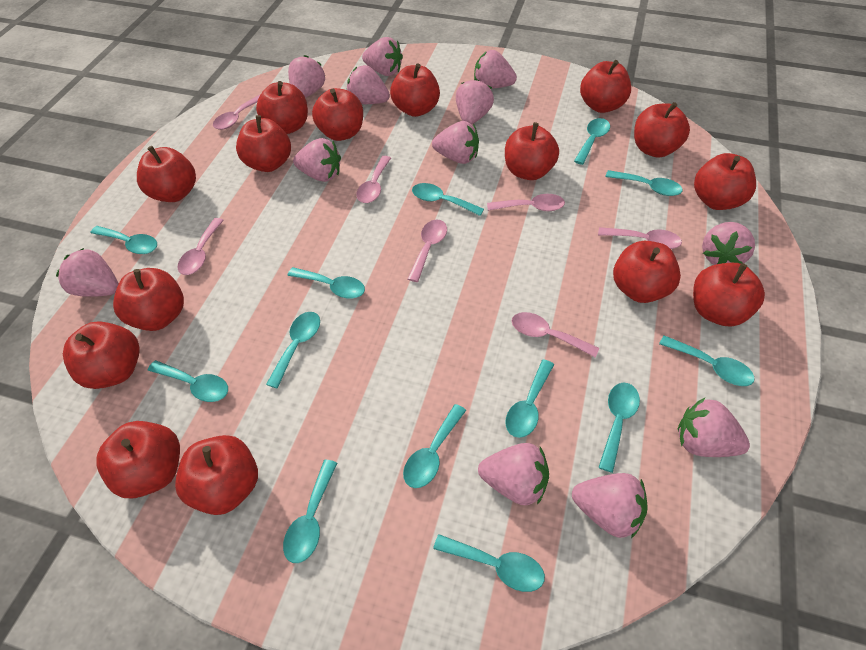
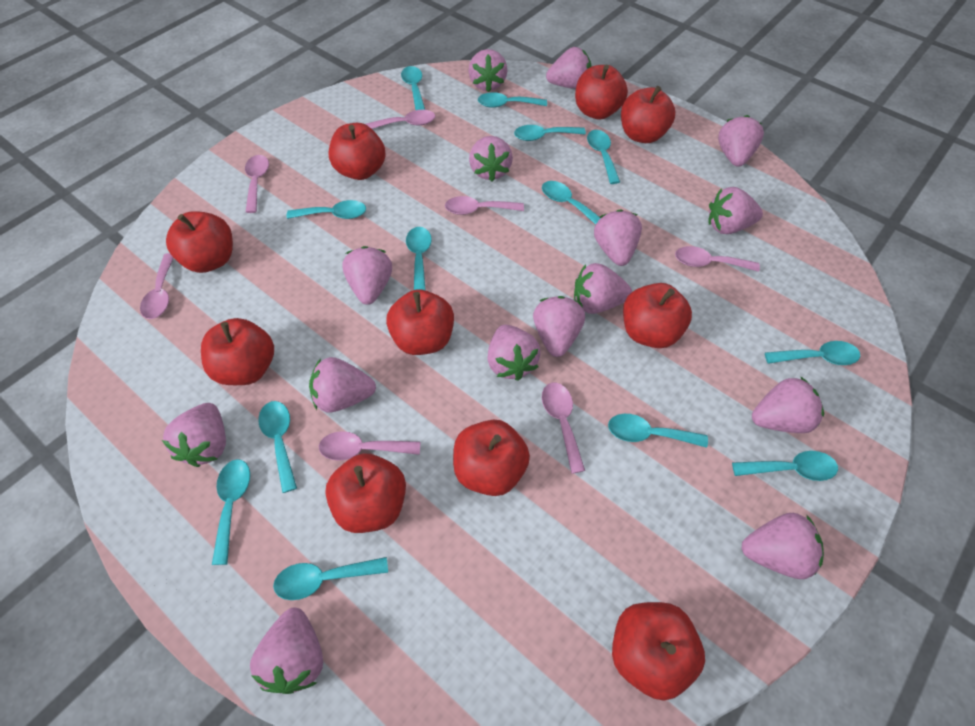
pink strawberry: 12 -> 15
red apple: 15 -> 10

